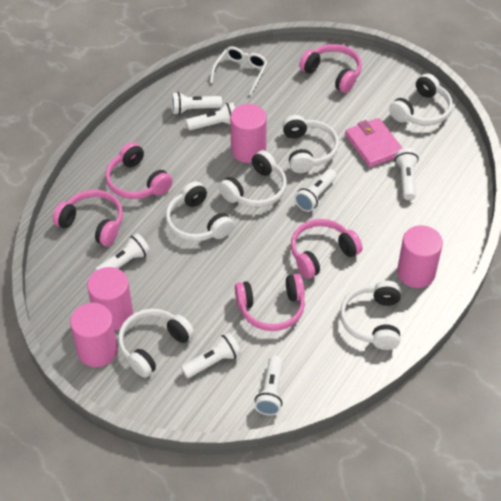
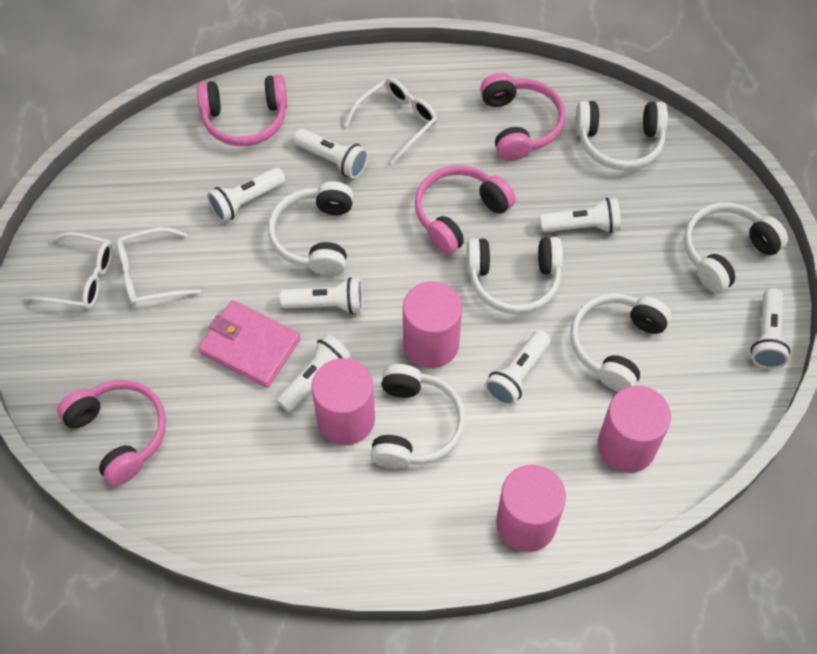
pink headphones: 5 -> 4
white glasses: 1 -> 3

